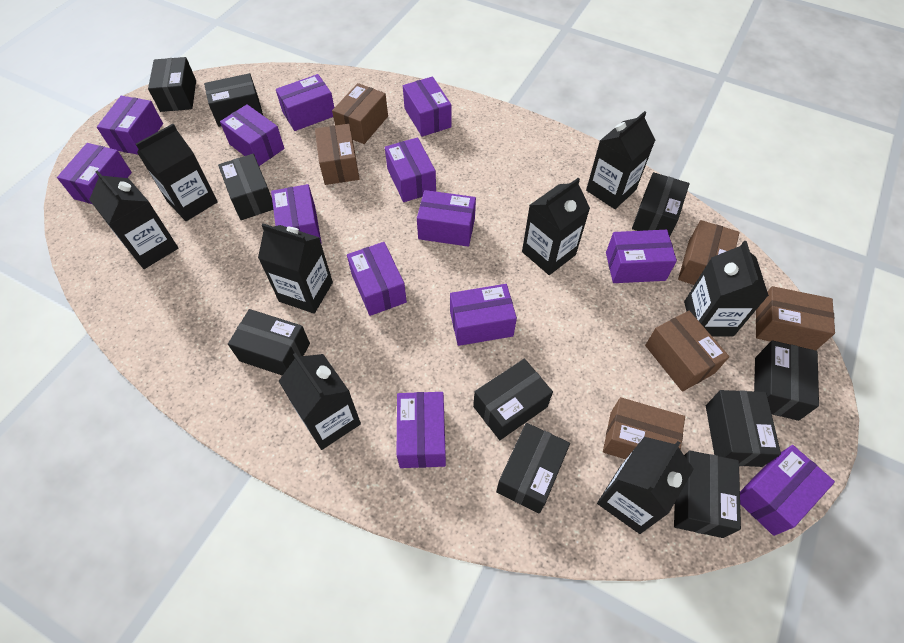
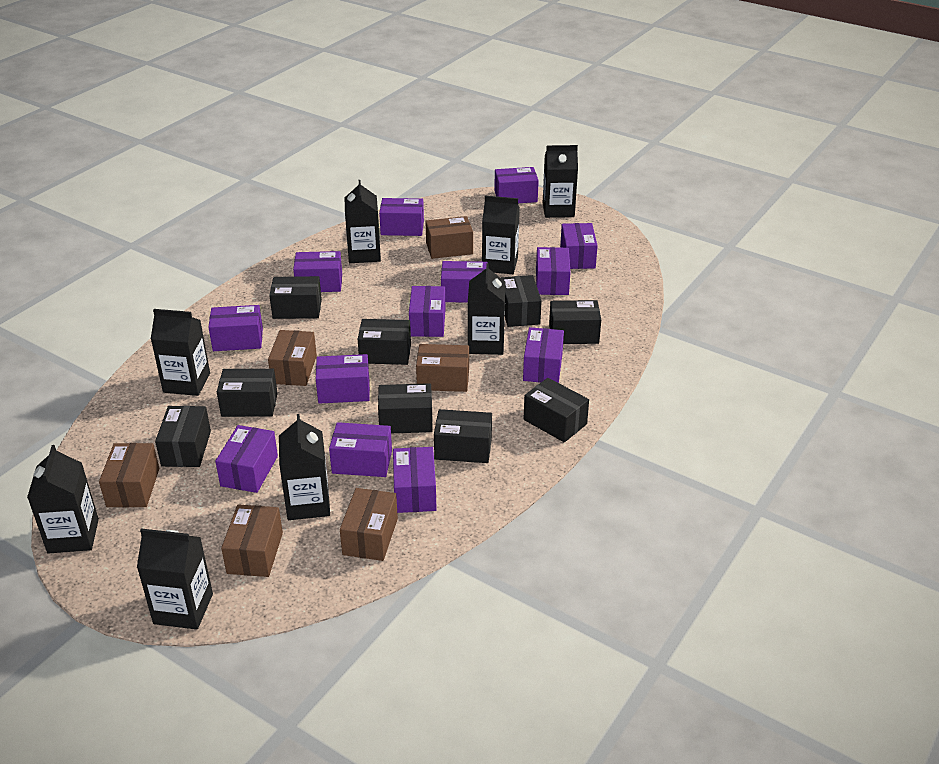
black box: 10 -> 9

